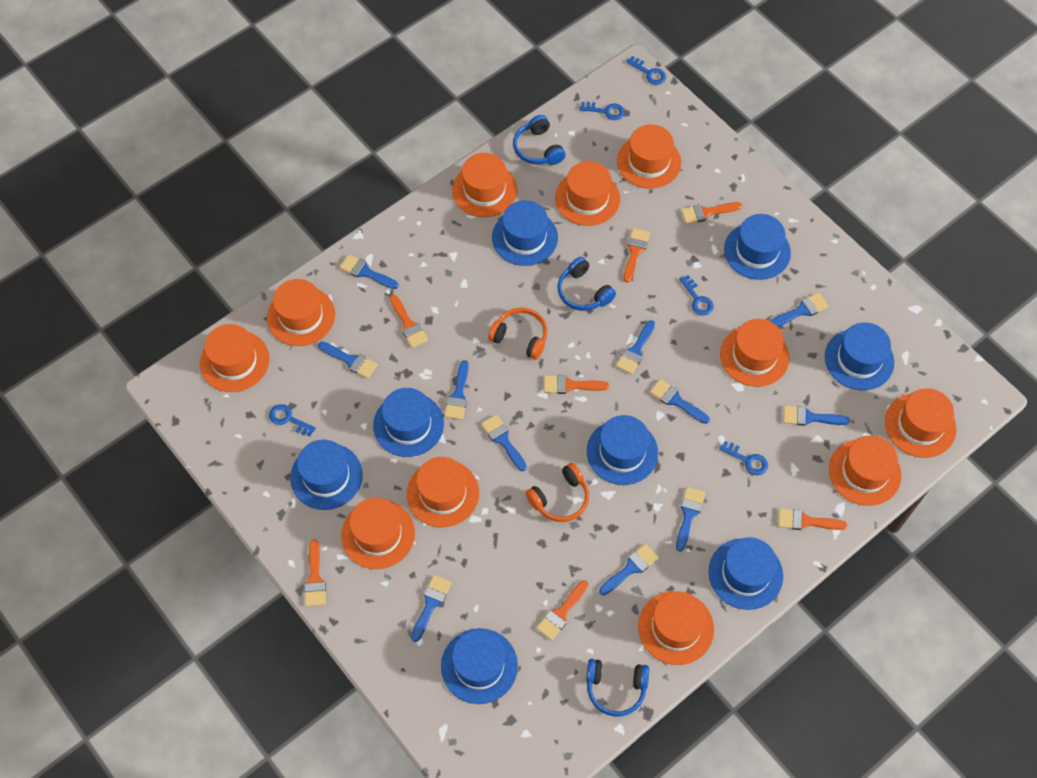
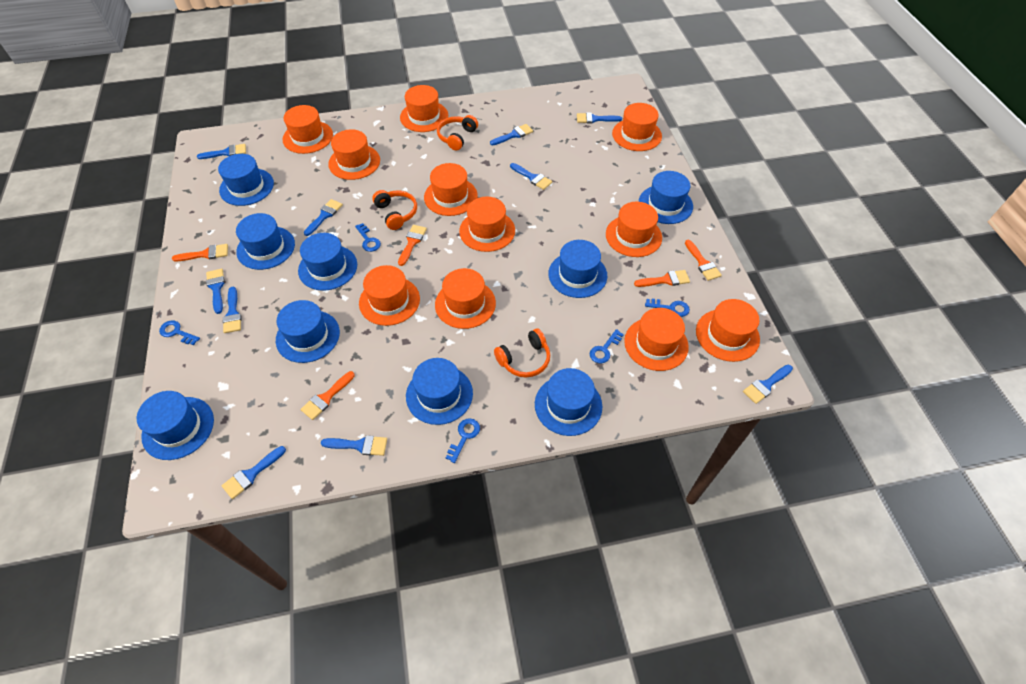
blue brush: 11 -> 10
blue hat: 8 -> 9
blue headphones: 3 -> 0
orange brush: 7 -> 5
orange headphones: 2 -> 3

